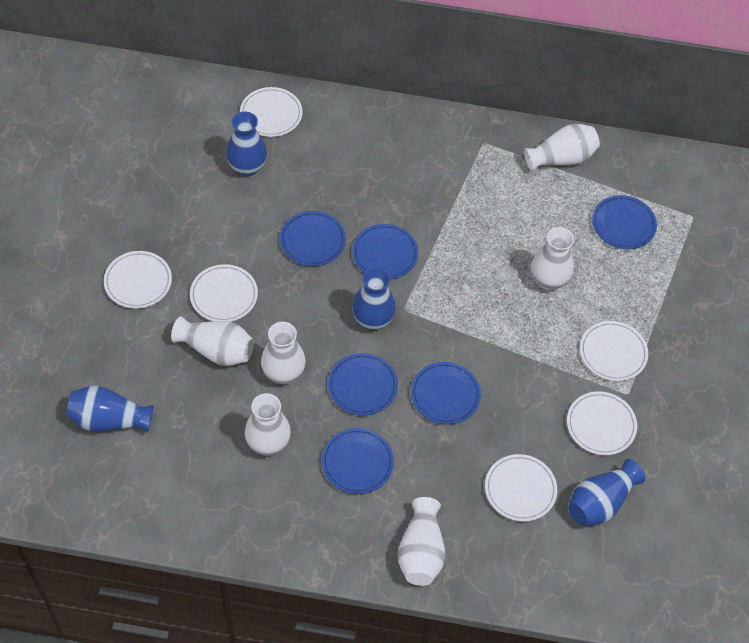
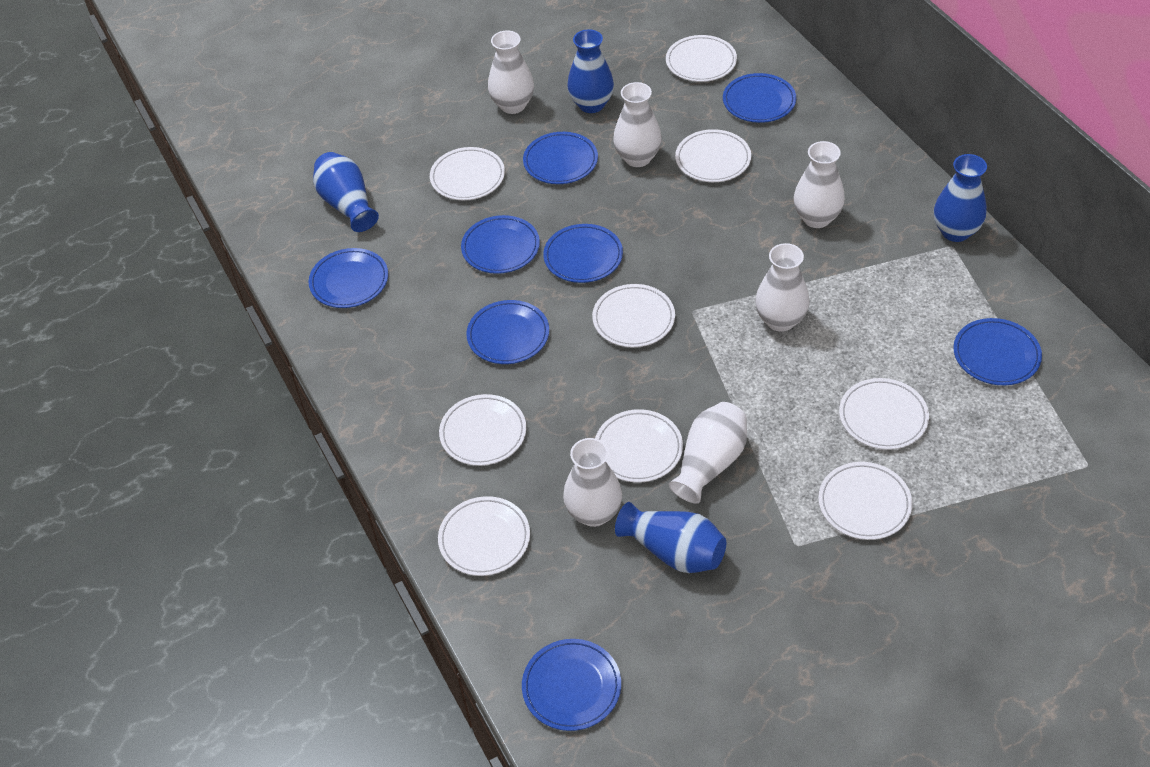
blue plate: 6 -> 8
white plate: 6 -> 9

